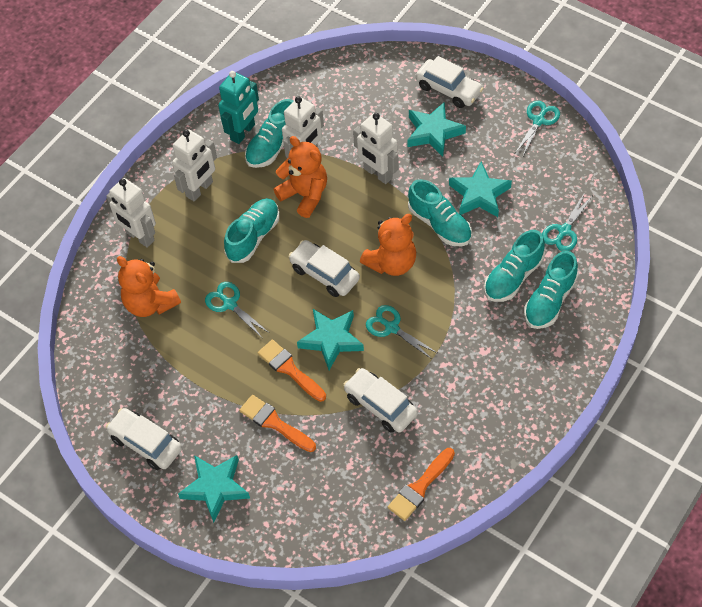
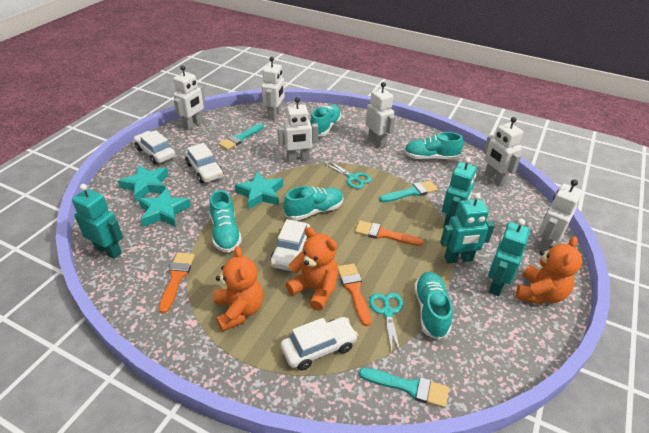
turquoise brush: 0 -> 3
turquoise robot: 1 -> 4
turquoise scissors: 4 -> 2
turquoise star: 4 -> 3
white robot: 4 -> 6

